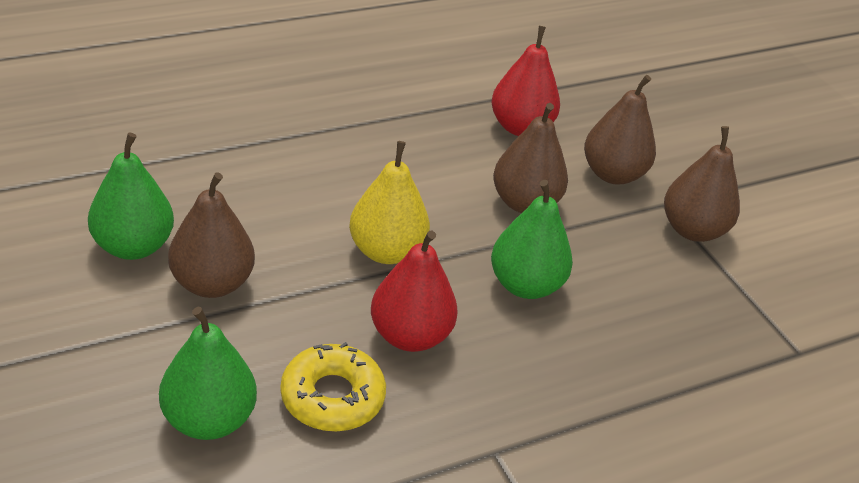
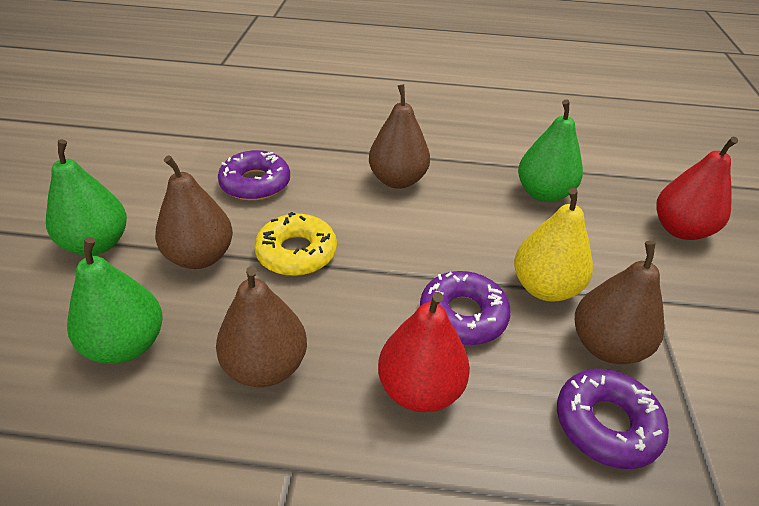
purple donut: 0 -> 3

